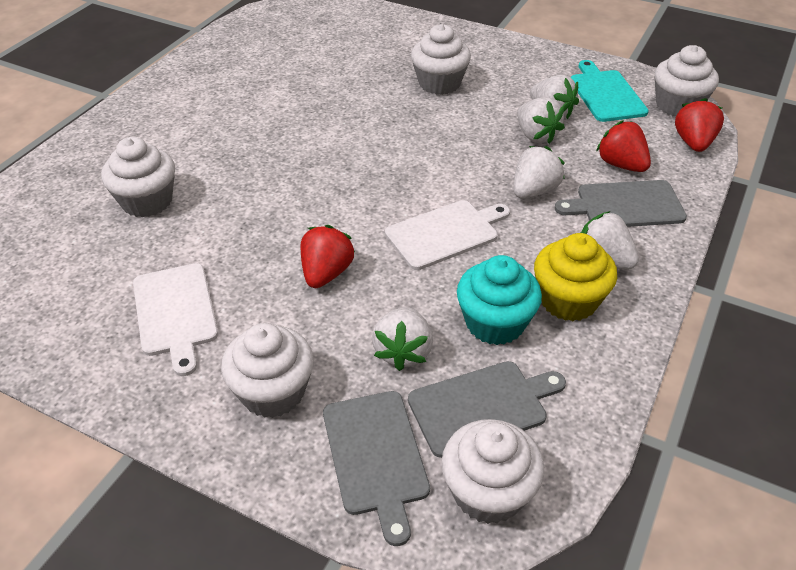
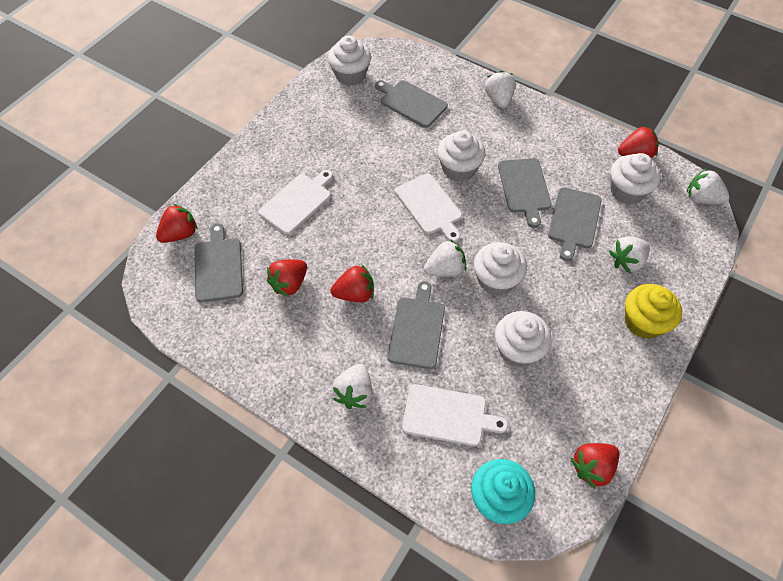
grey cutting board: 3 -> 5
red strawberry: 3 -> 5
turquoise cutting board: 1 -> 0
white cutting board: 2 -> 3

